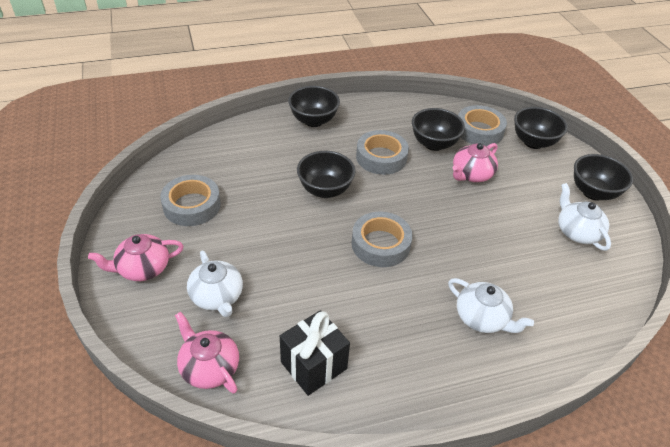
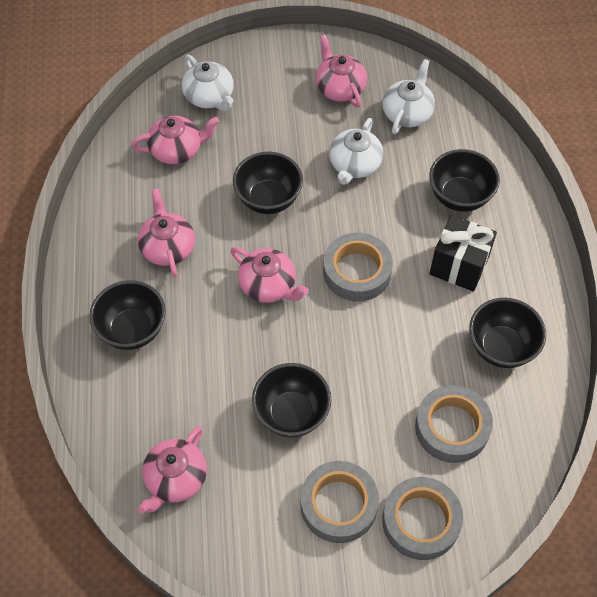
pink teapot: 3 -> 5

